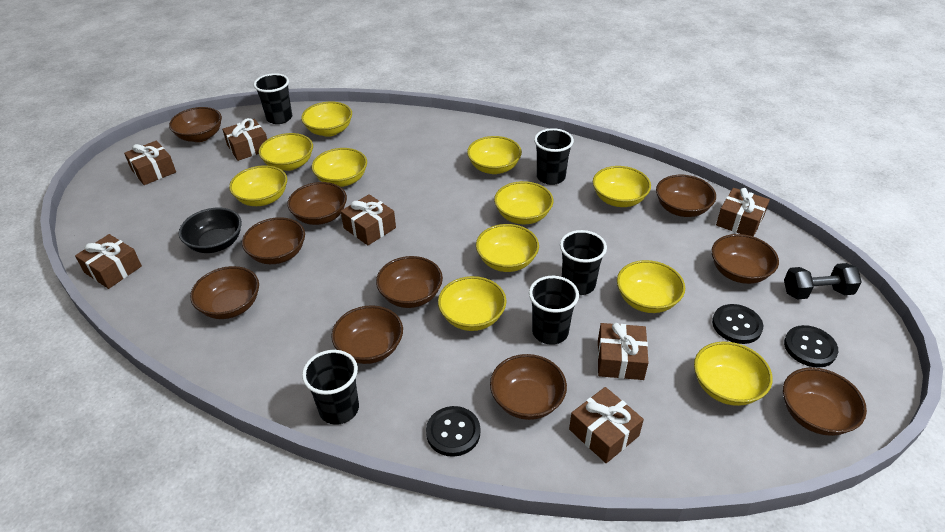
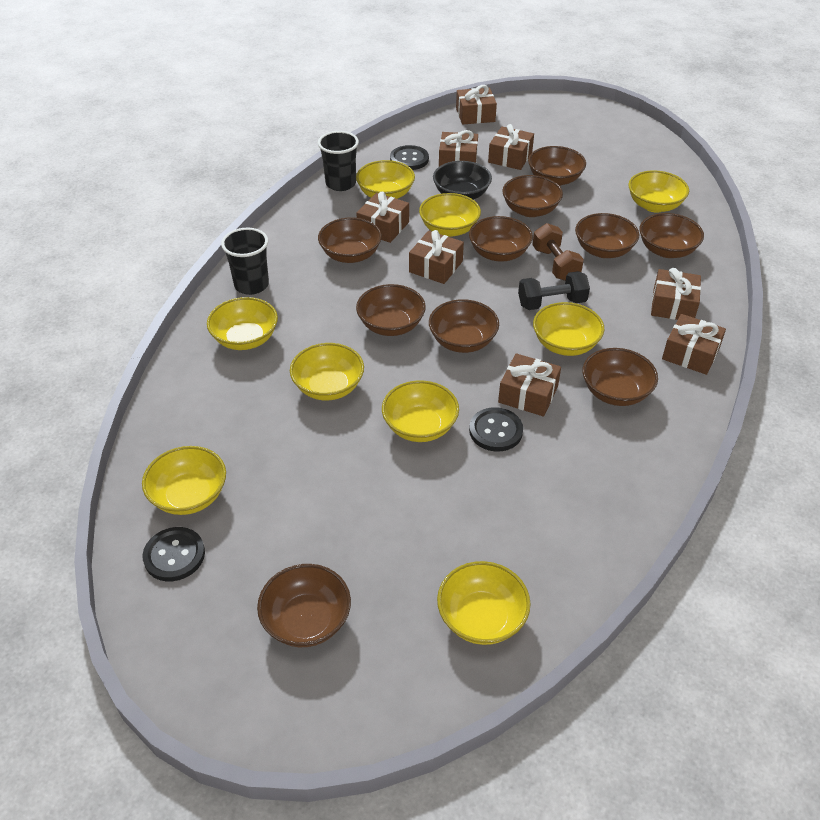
black cup: 5 -> 2
brown dumbbell: 0 -> 1
brown gift: 7 -> 8
yellow bowl: 11 -> 9

